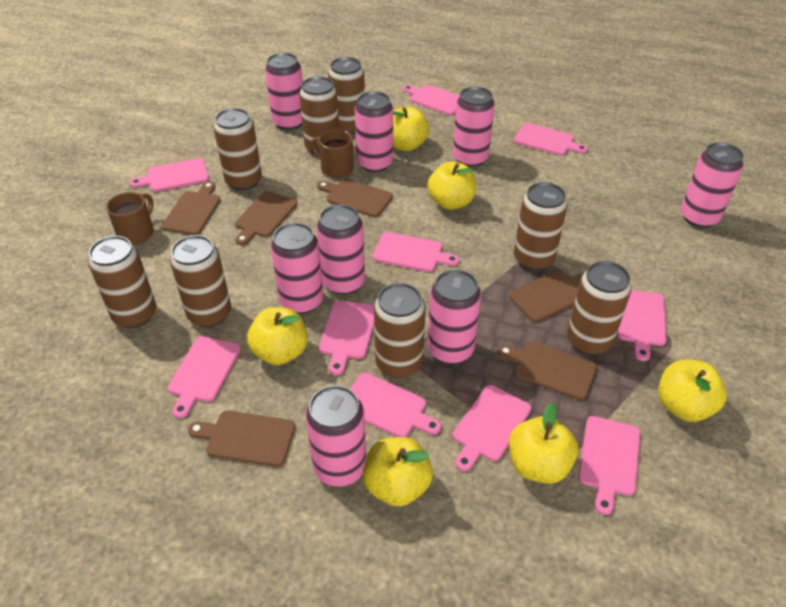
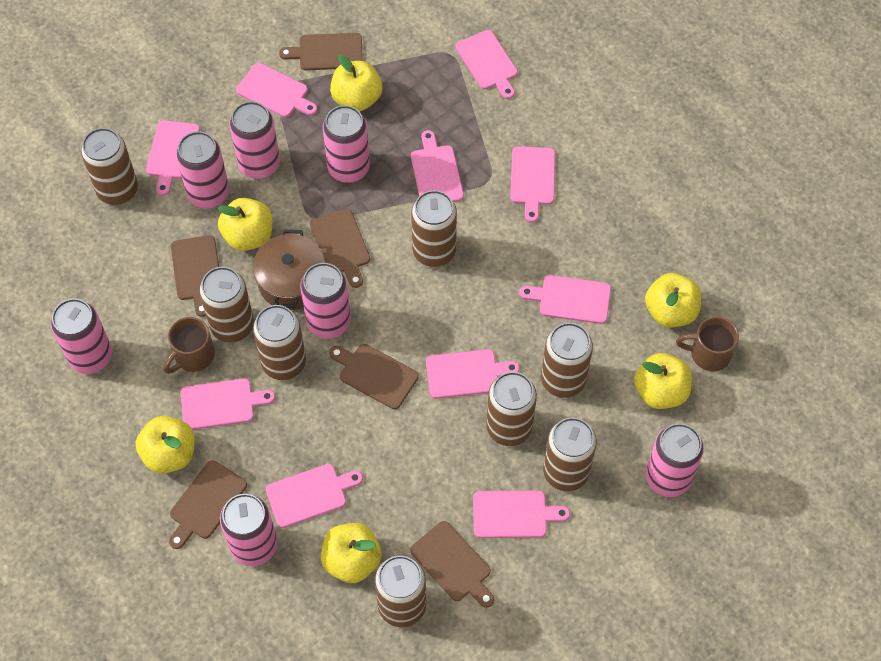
brown pot: 0 -> 1
pink can: 8 -> 7

